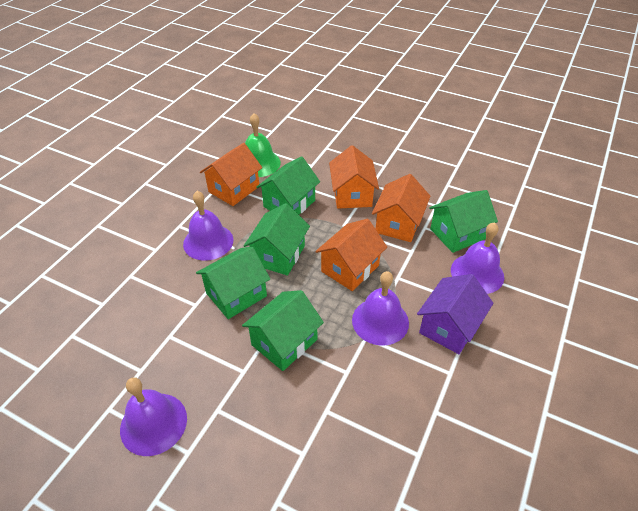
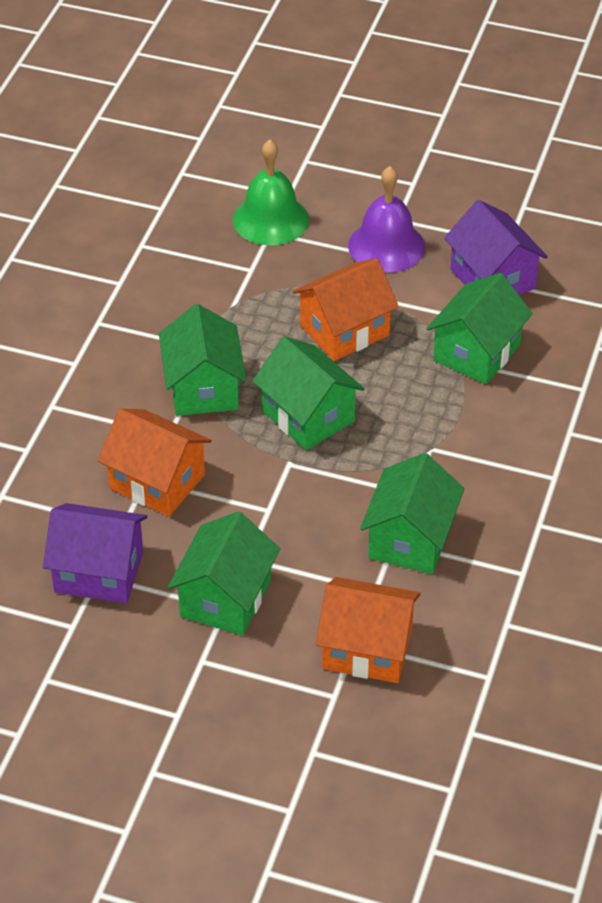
orange house: 4 -> 3
purple bell: 4 -> 1
purple house: 1 -> 2

